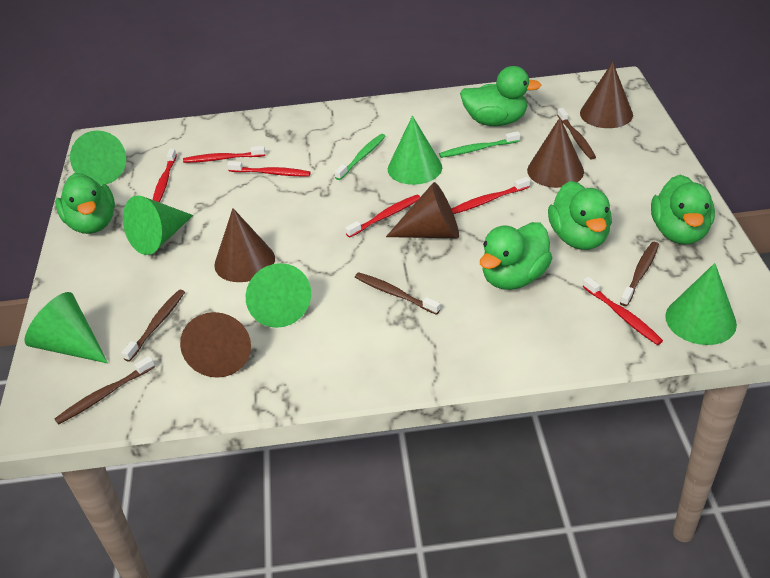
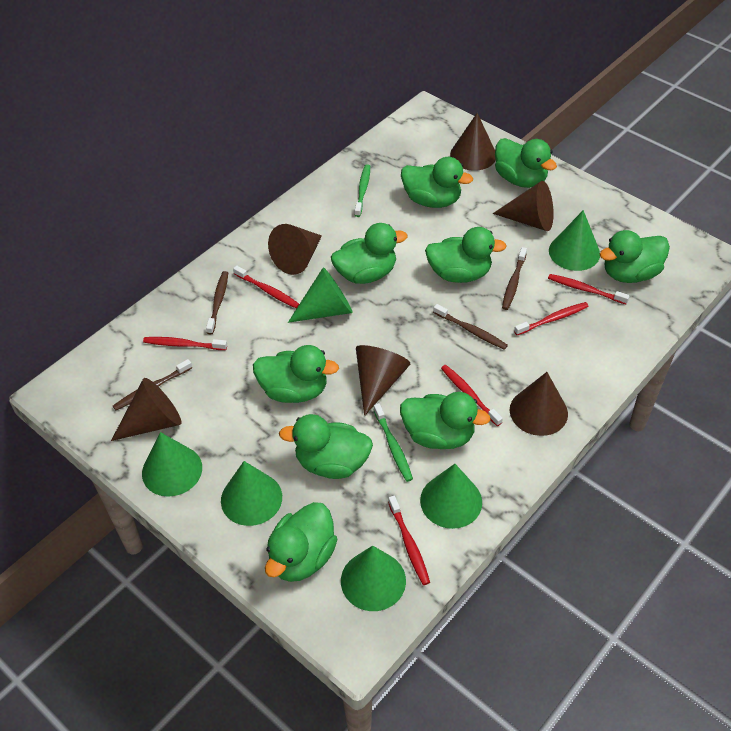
brown cone: 5 -> 6
brown toothbrush: 5 -> 4
green duck: 5 -> 9

